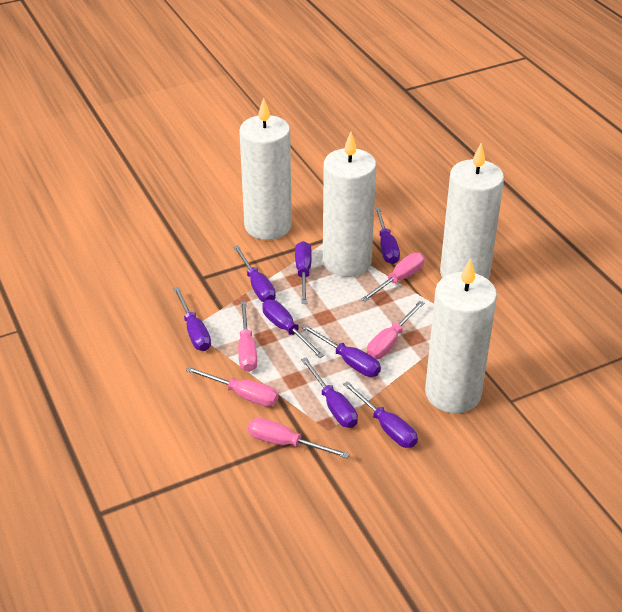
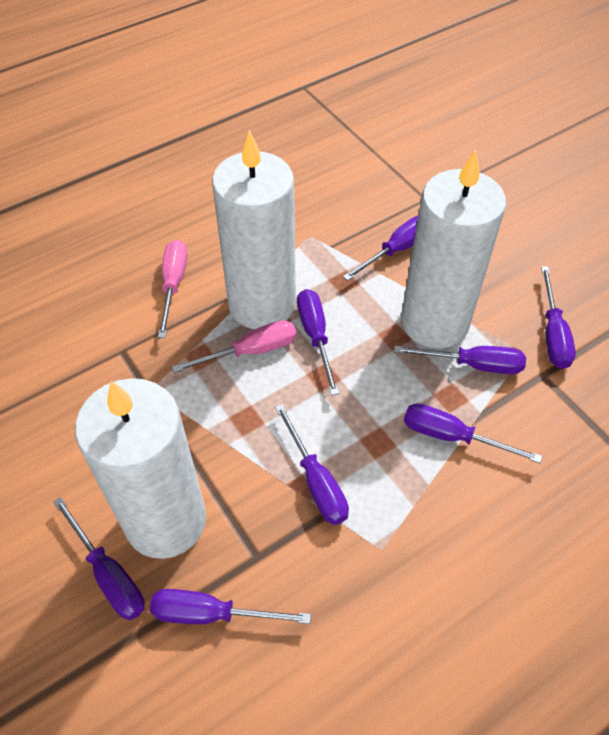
pink screwdriver: 5 -> 2
white candle: 4 -> 3

